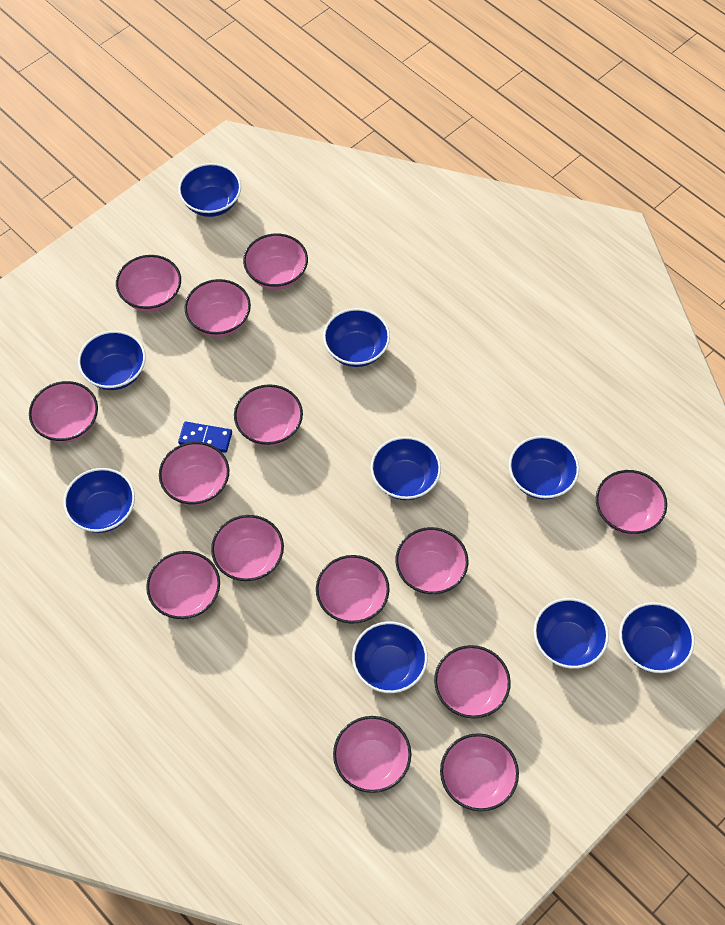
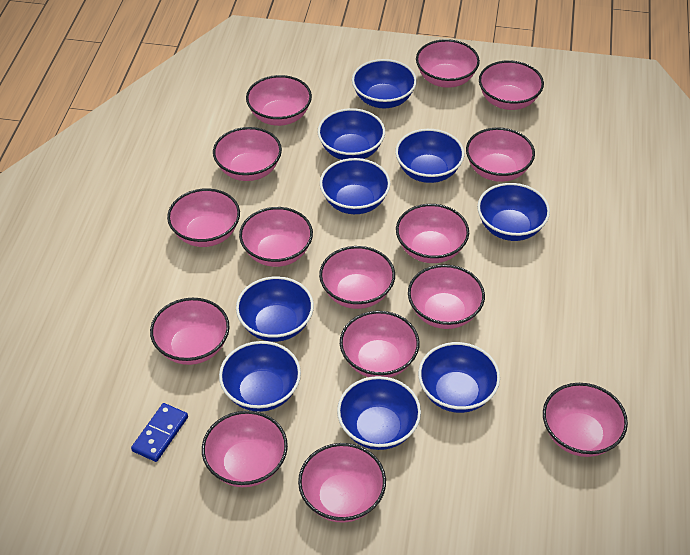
pink bowl: 14 -> 15

